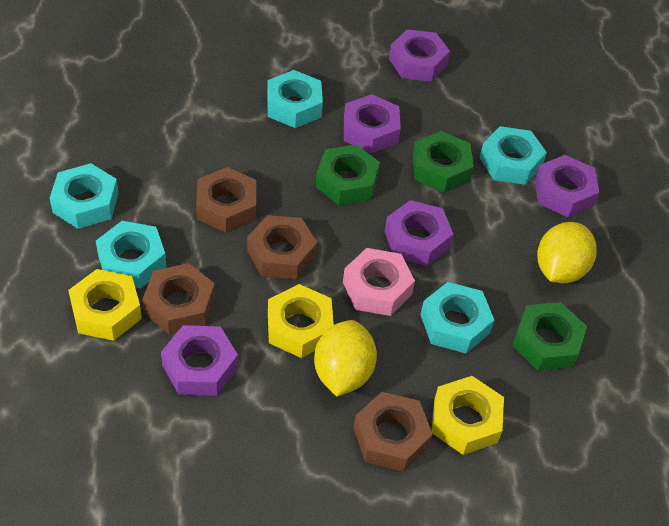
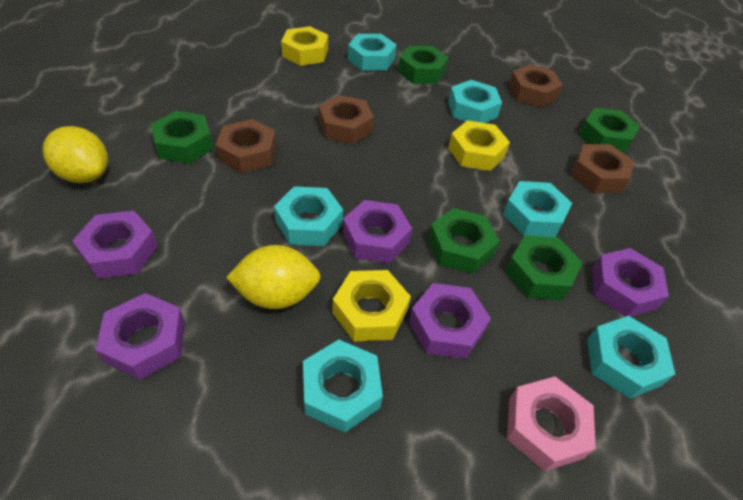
green nut: 3 -> 5
turquoise nut: 5 -> 6

